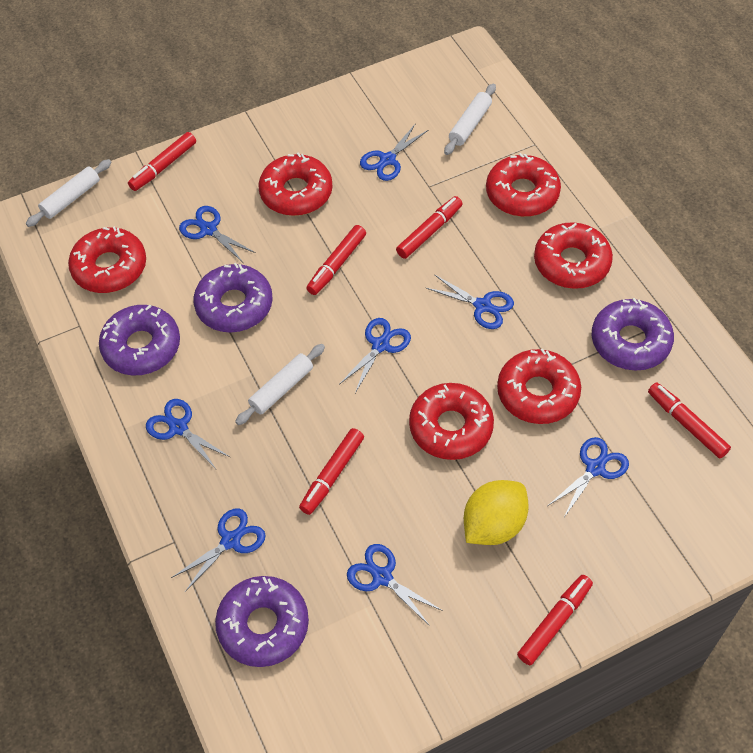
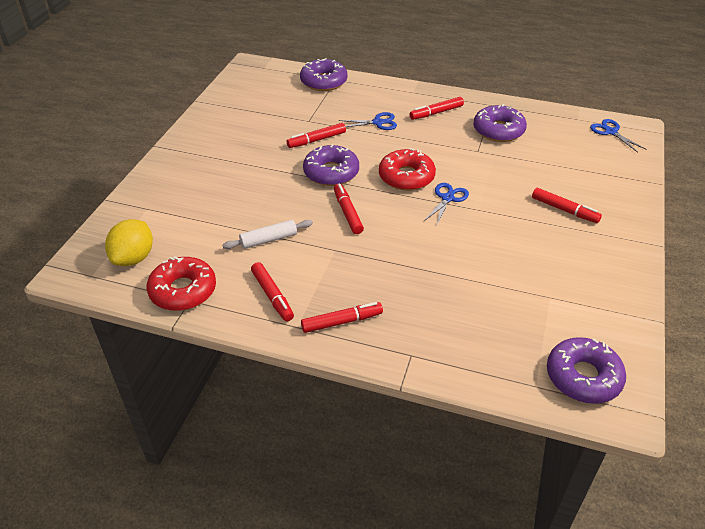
blue scissors: 8 -> 3
red donut: 6 -> 2
white rolling pin: 3 -> 1

